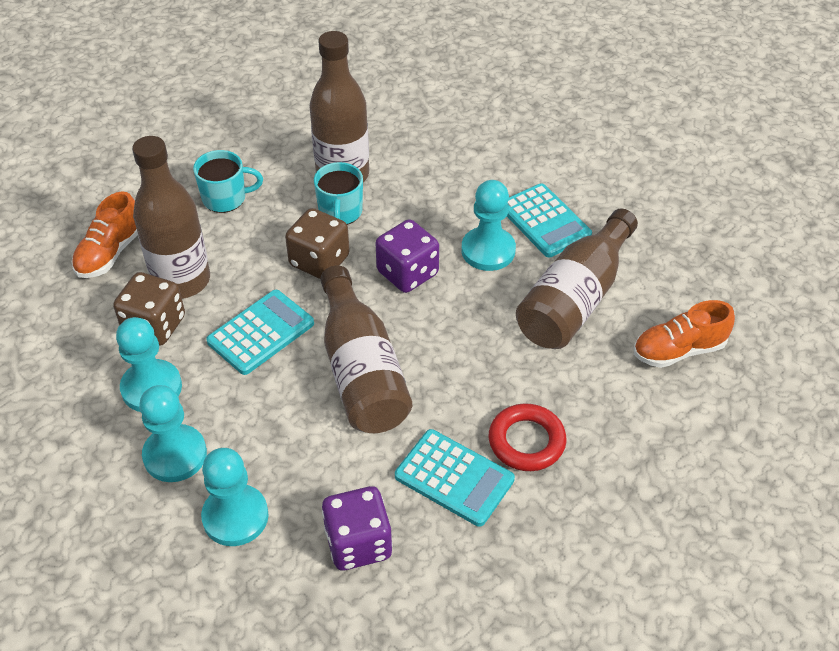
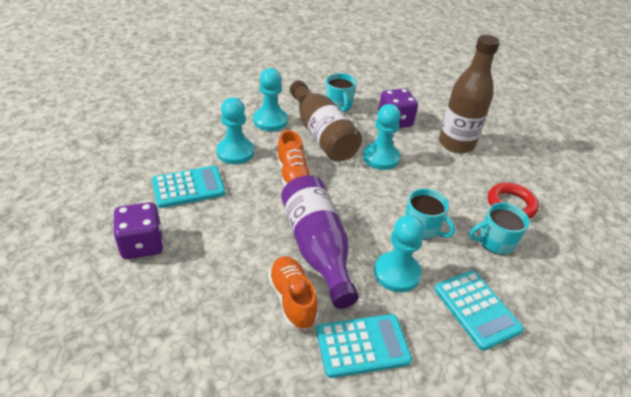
brown bottle: 4 -> 2
brown dice: 2 -> 0
purple bottle: 0 -> 1
turquoise mug: 2 -> 3

